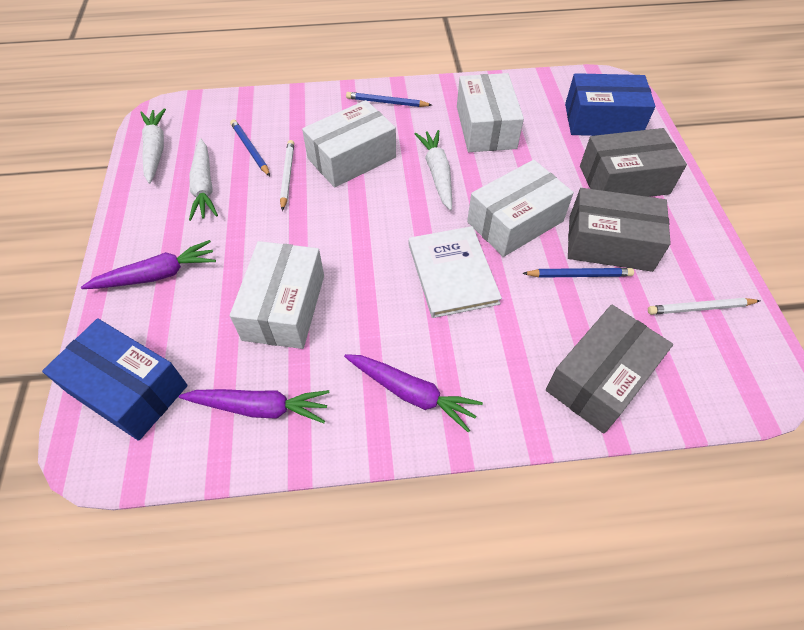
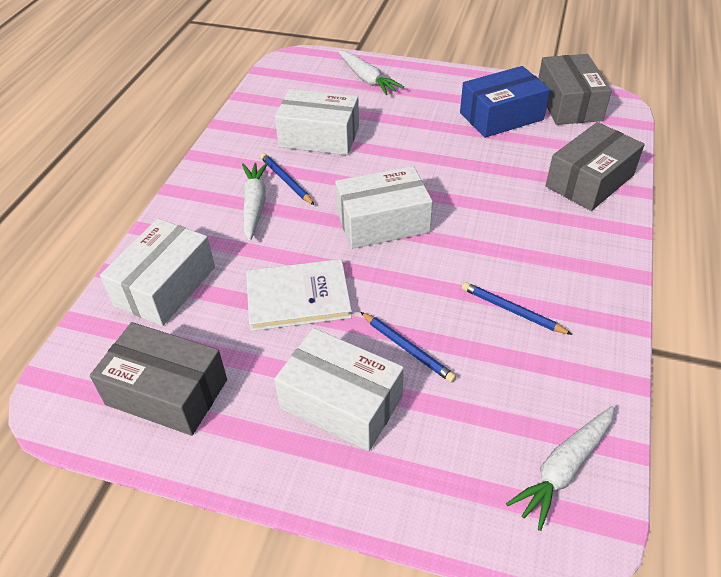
blue box: 2 -> 1
purple carrot: 3 -> 0
white pencil: 2 -> 0

